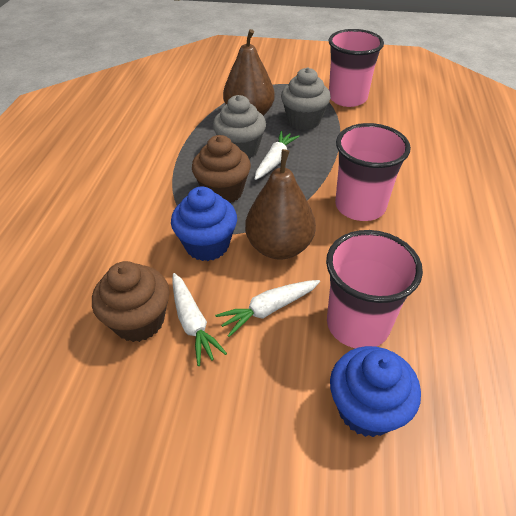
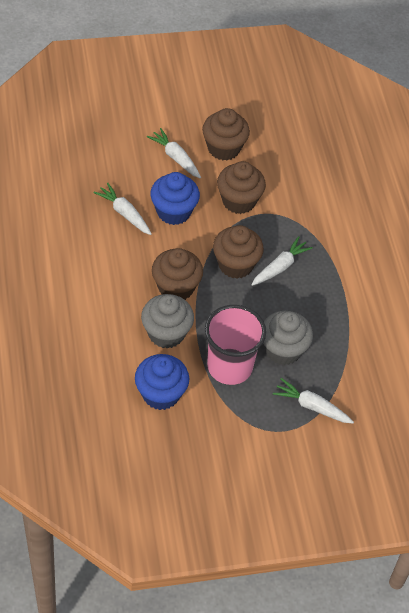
brown cupcake: 2 -> 4
brown pear: 2 -> 0
pink cup: 3 -> 1
white carrot: 3 -> 4

